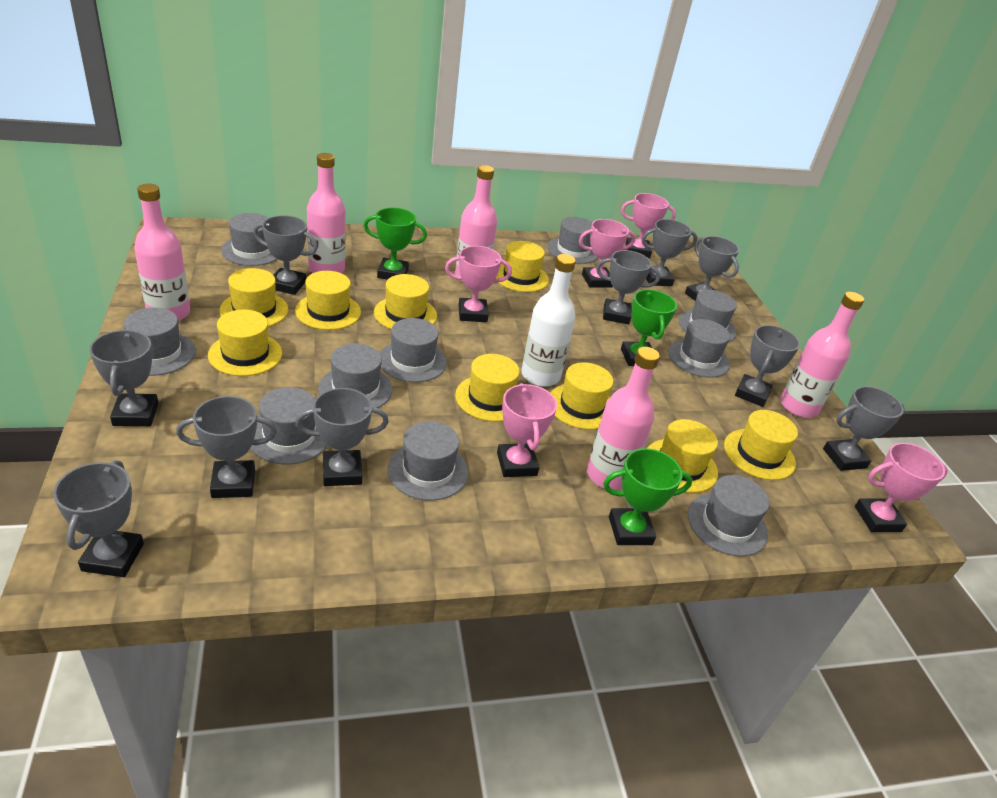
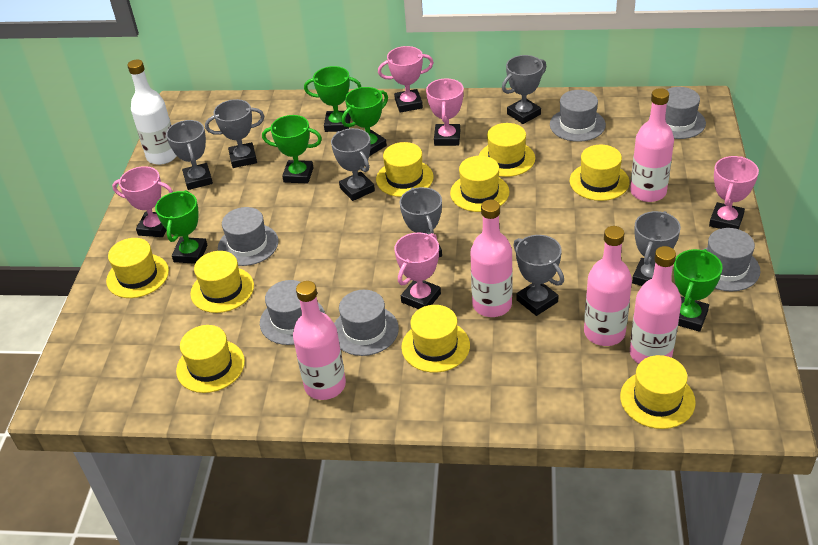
green trophy: 3 -> 5
grey hat: 10 -> 6
grey trophy: 10 -> 7

